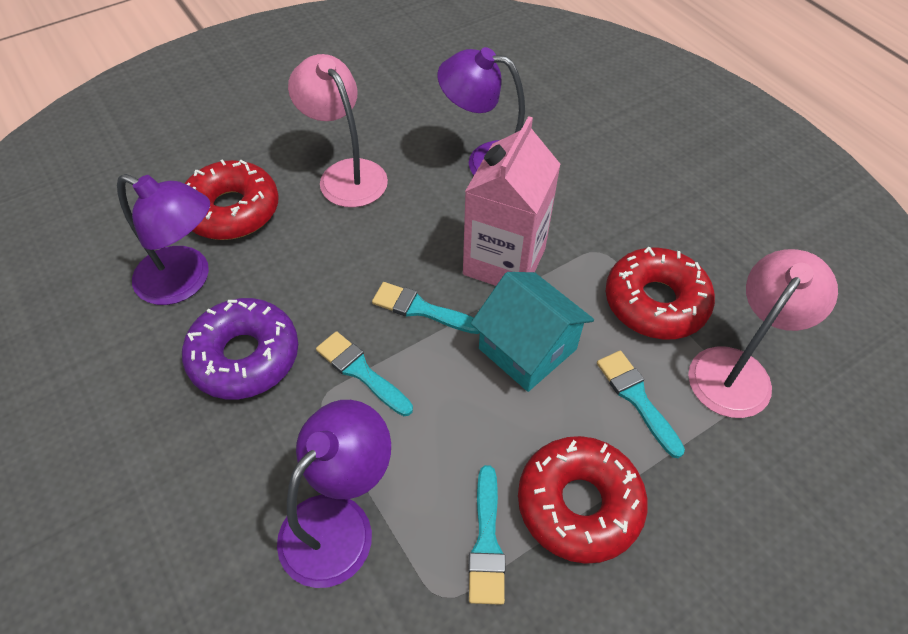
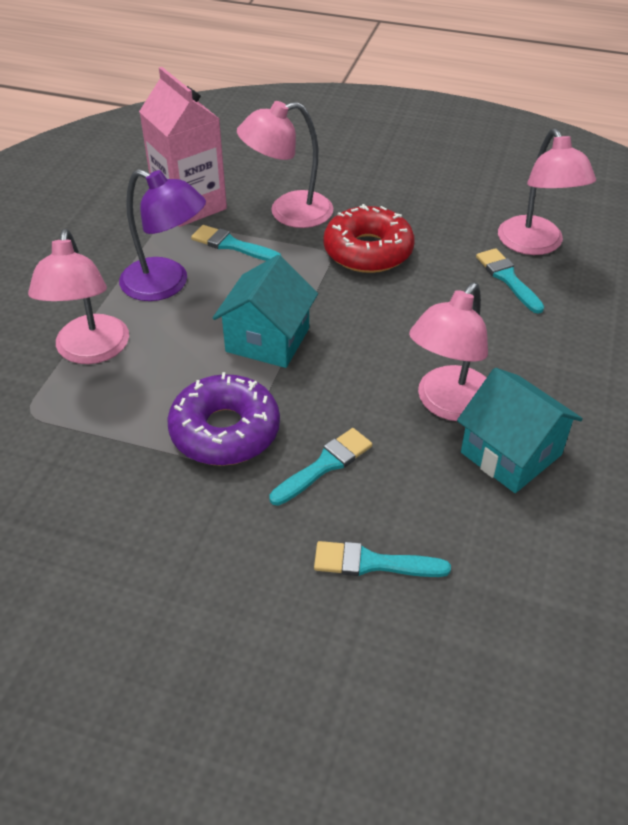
pink lamp: 2 -> 4
purple lamp: 3 -> 1
red donut: 3 -> 1
turquoise house: 1 -> 2

